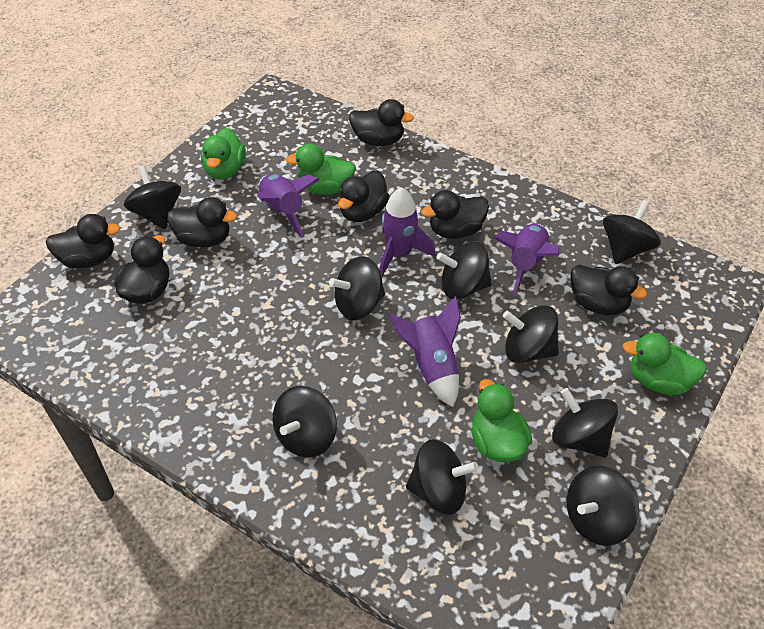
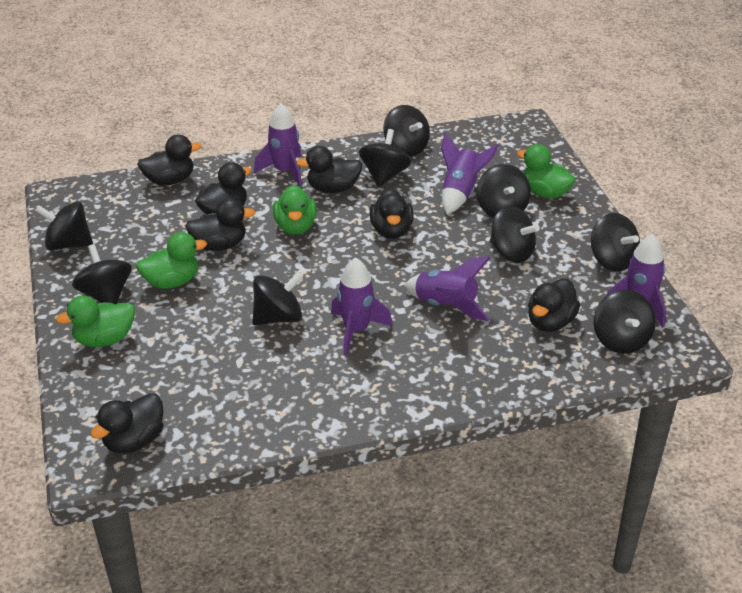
purple rocket: 4 -> 5

